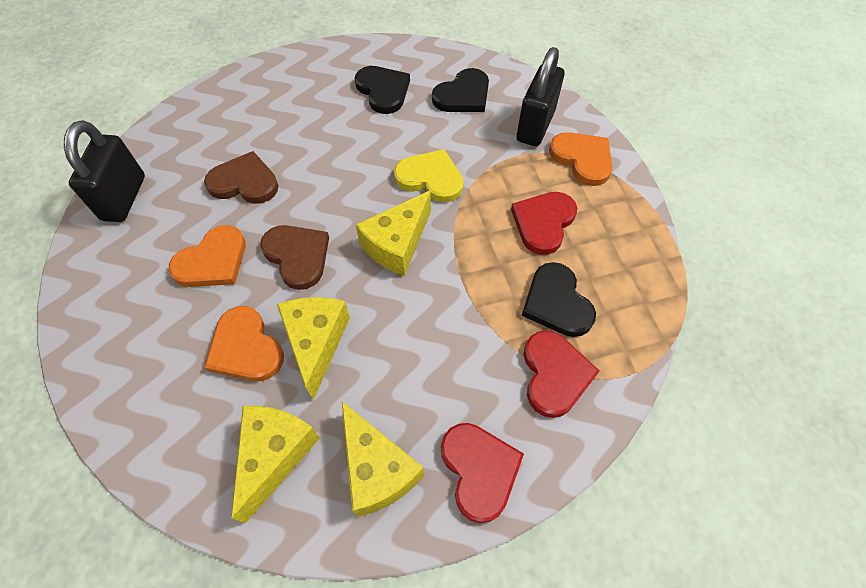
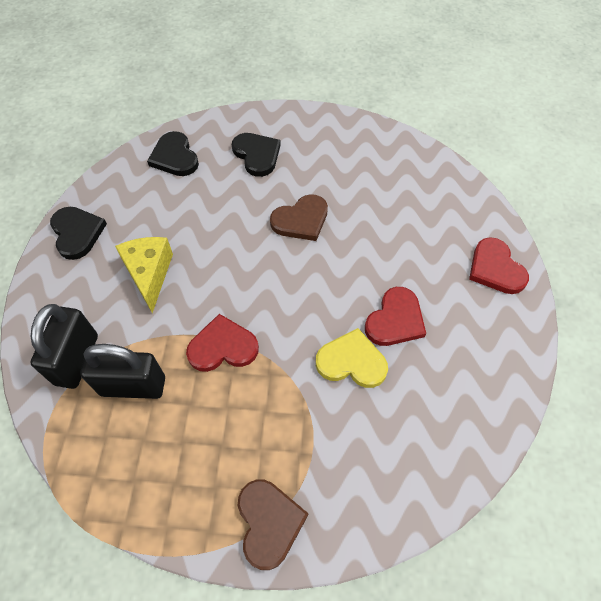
orange heart: 3 -> 0
yellow cheese: 4 -> 1

